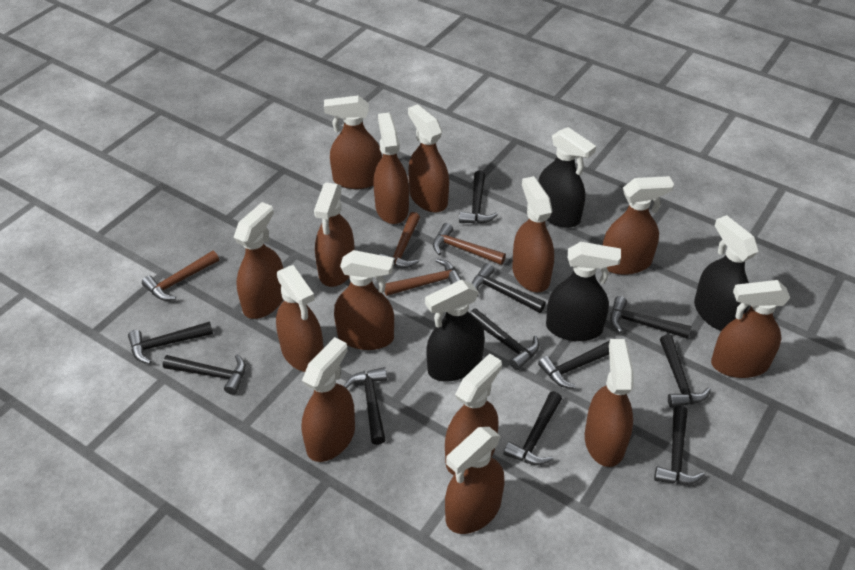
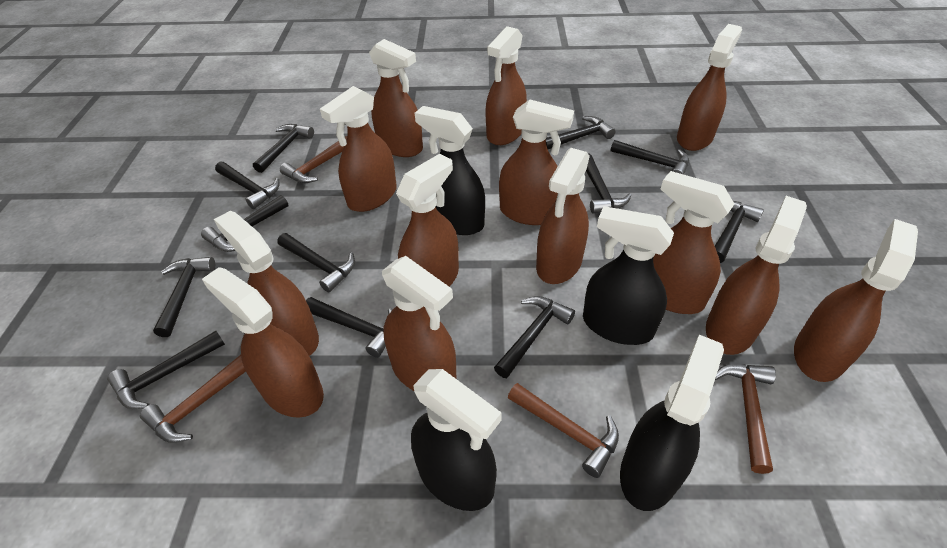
black hammer: 11 -> 12
brown spray bottle: 14 -> 13

